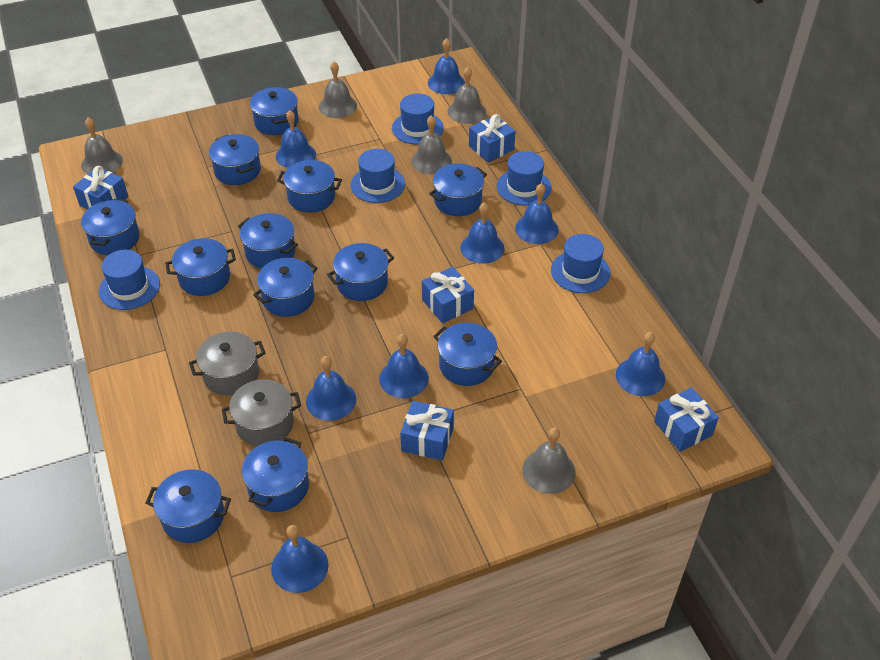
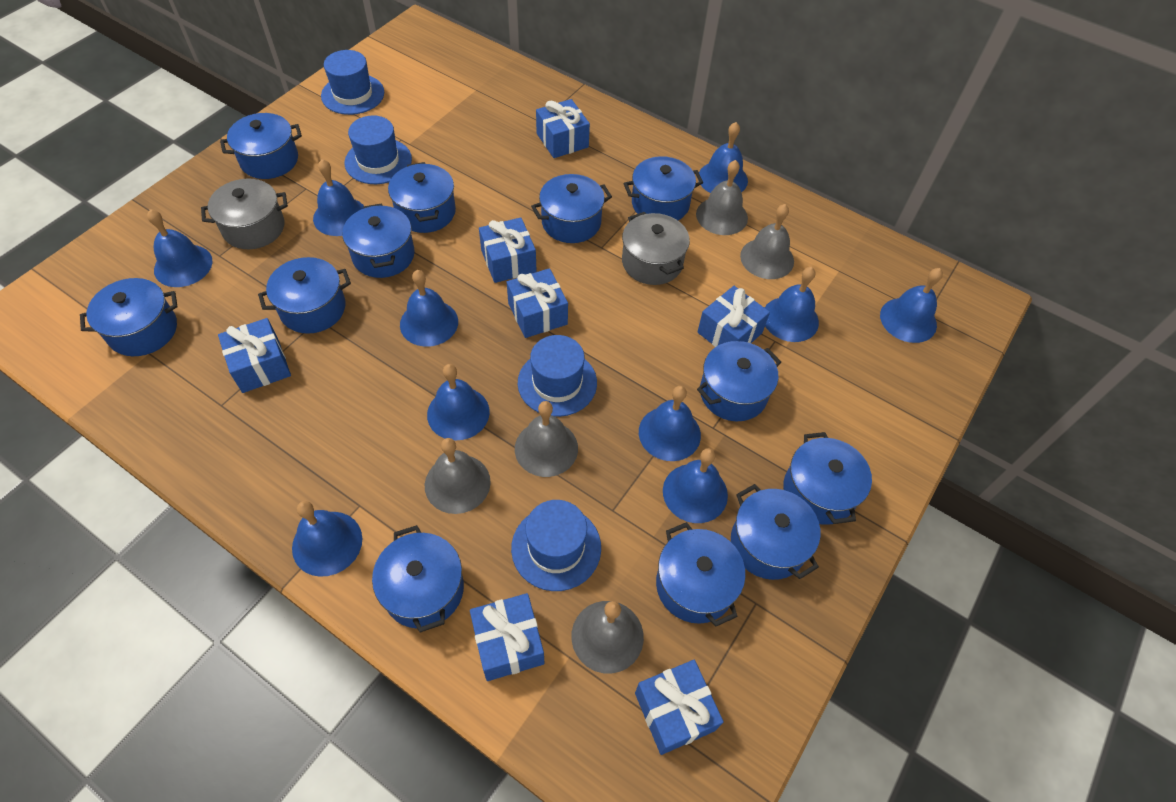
blue bell: 8 -> 10
blue gift: 5 -> 7
blue hat: 5 -> 4

